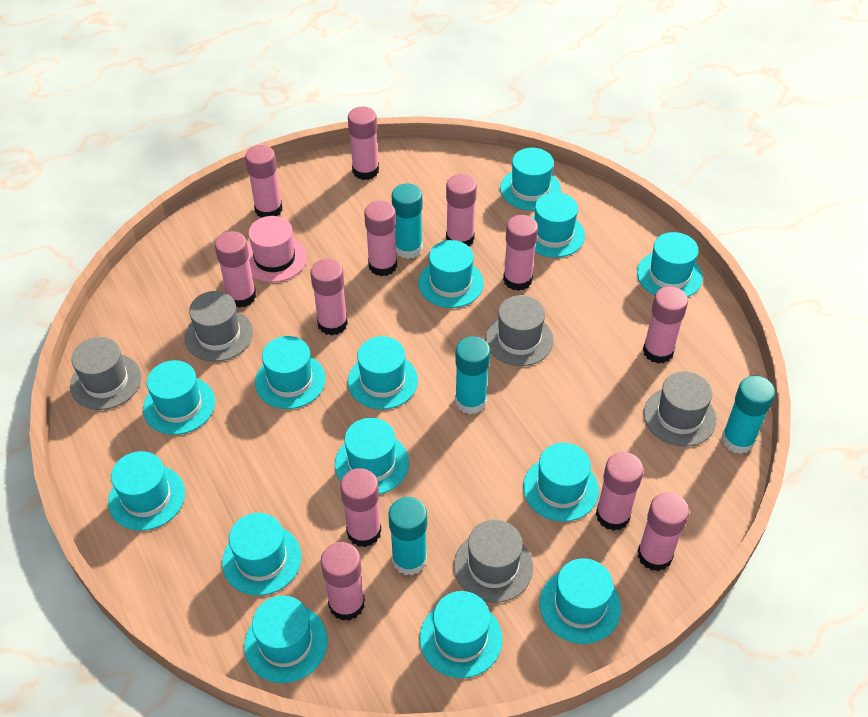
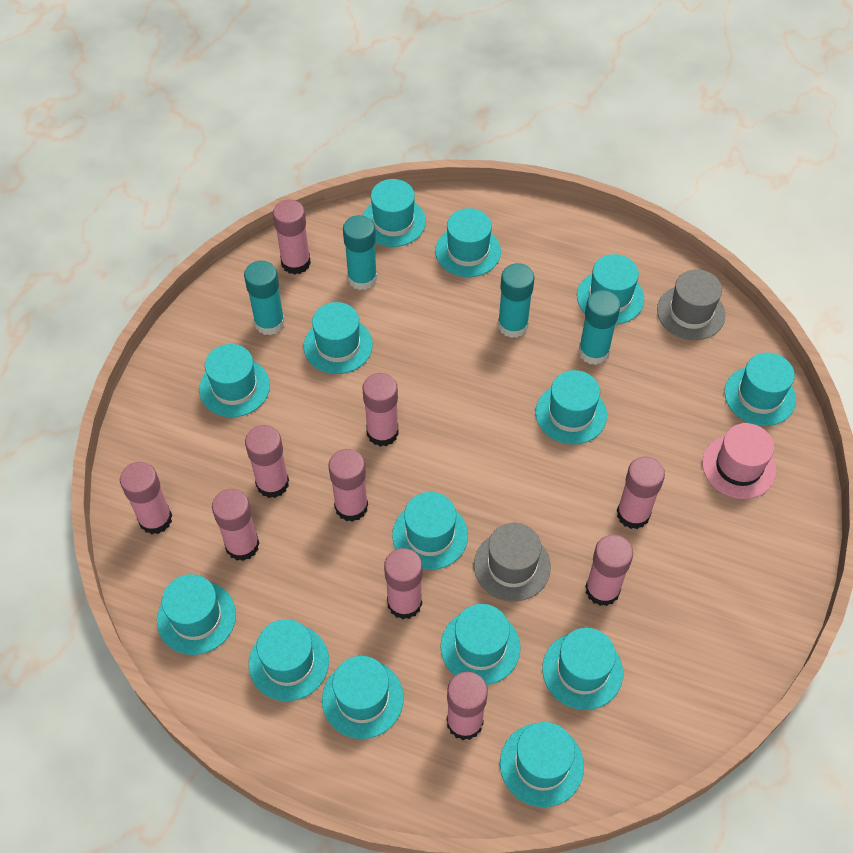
grey hat: 5 -> 2
pink glue stick: 12 -> 10

